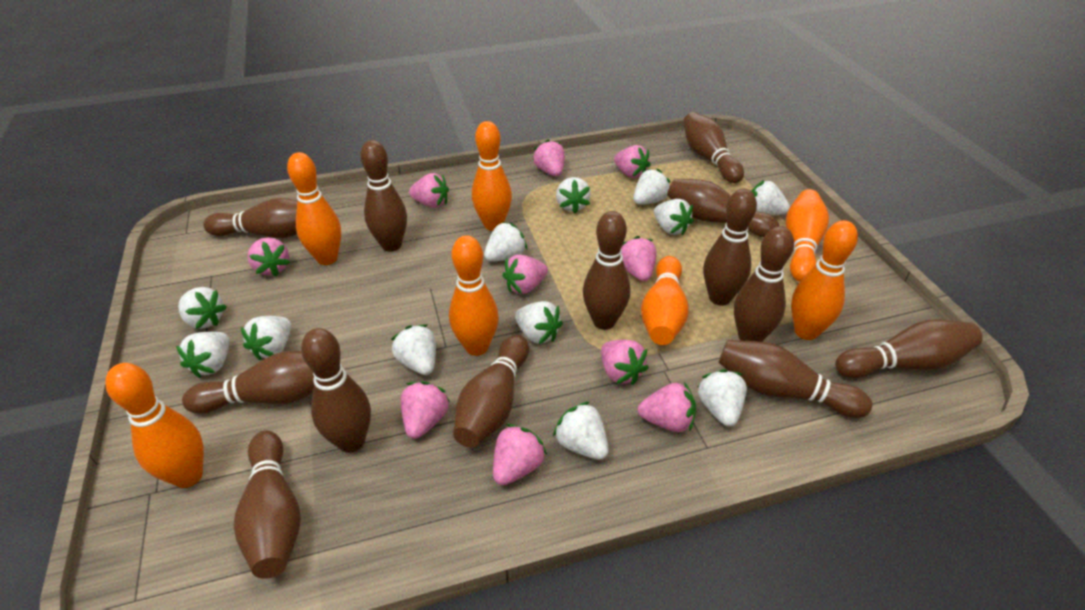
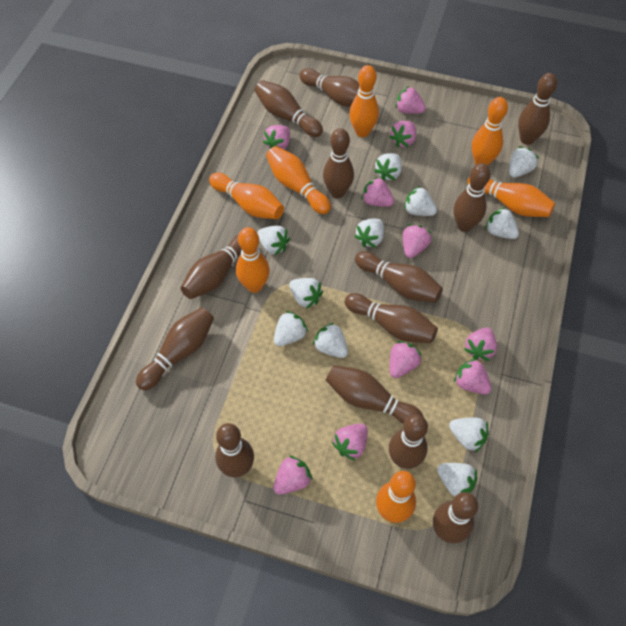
white strawberry: 12 -> 11

